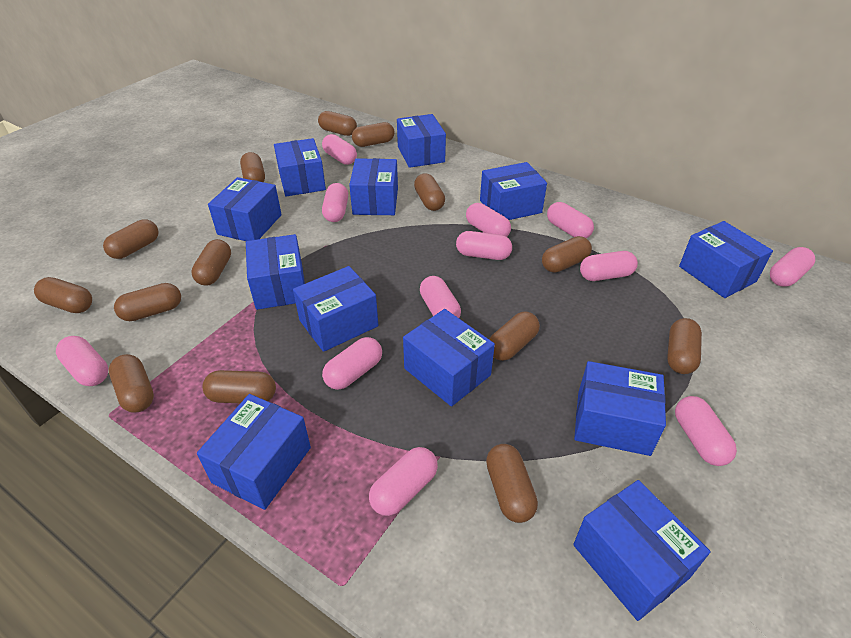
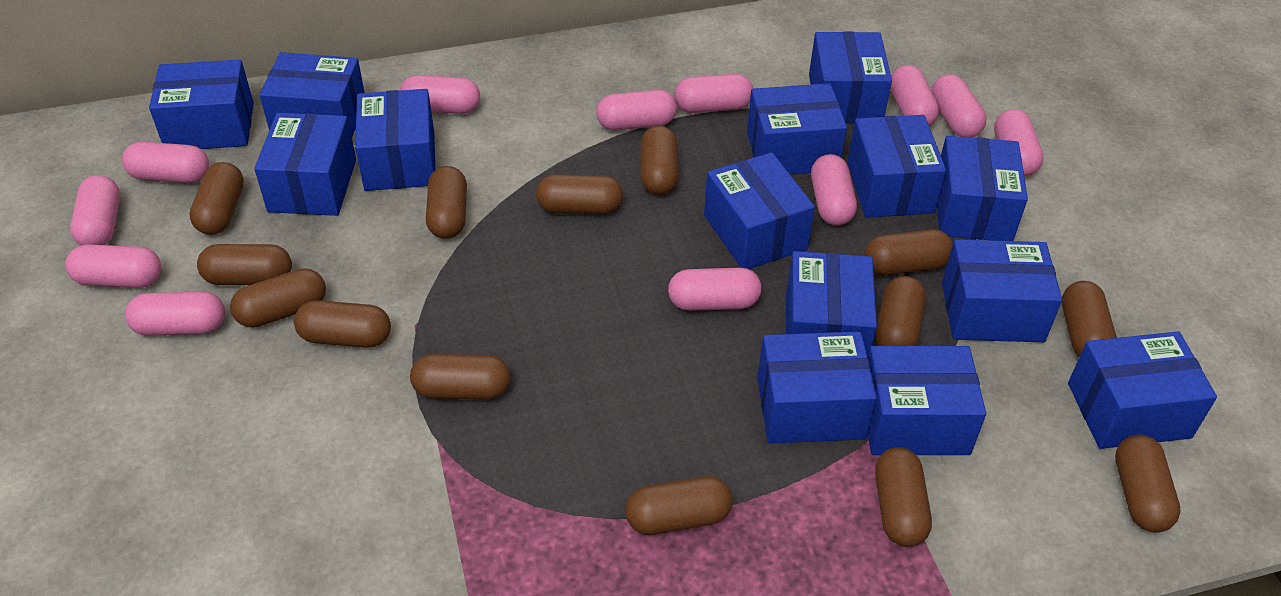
blue box: 12 -> 14

